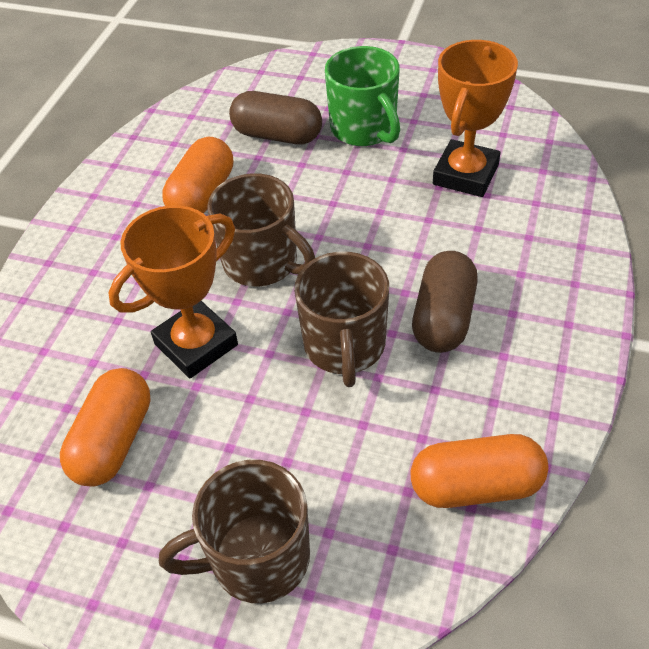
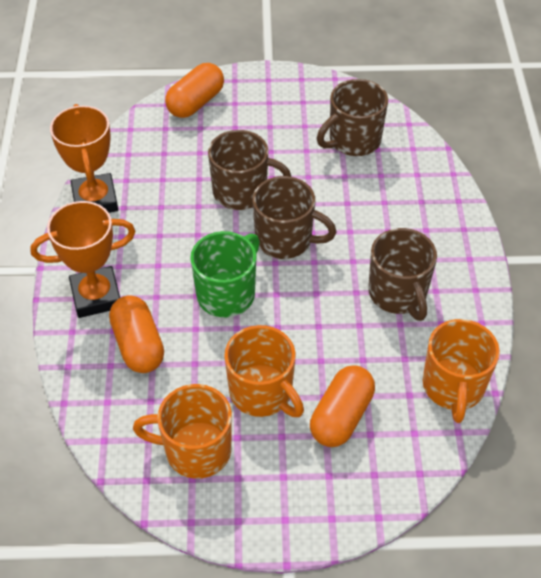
brown capsule: 2 -> 0
brown mug: 3 -> 4
orange mug: 0 -> 3

